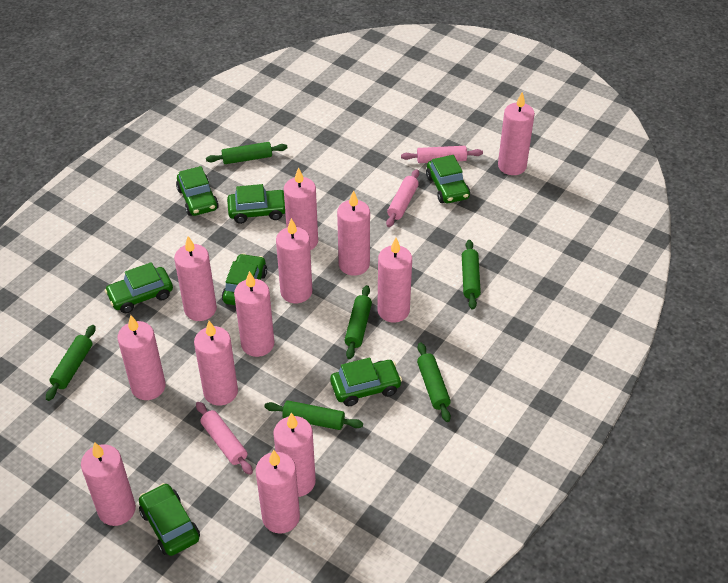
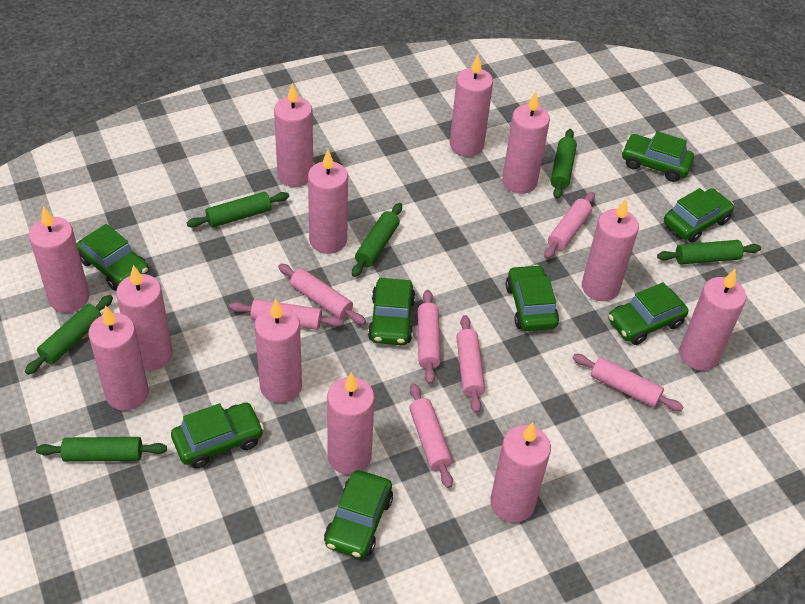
green car: 7 -> 8
pink rolling pin: 3 -> 7

